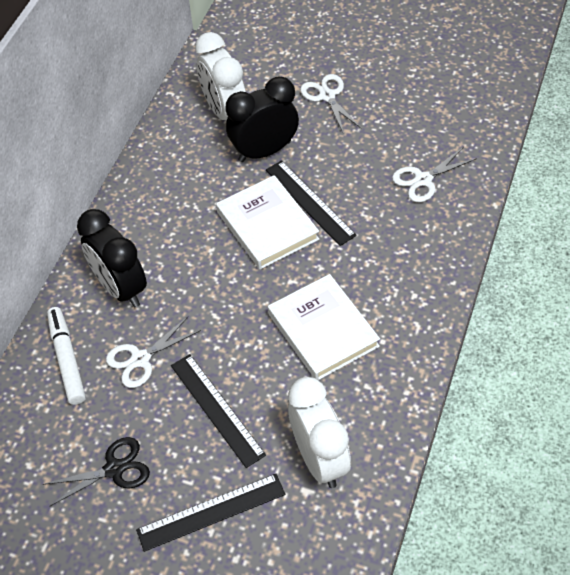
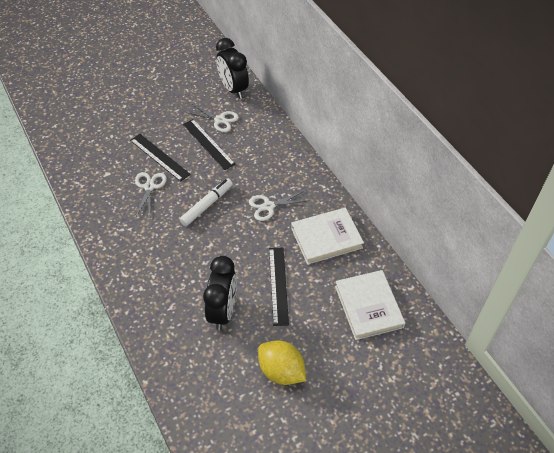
black scissors: 1 -> 0
white clock: 2 -> 0
yellow lemon: 0 -> 1

